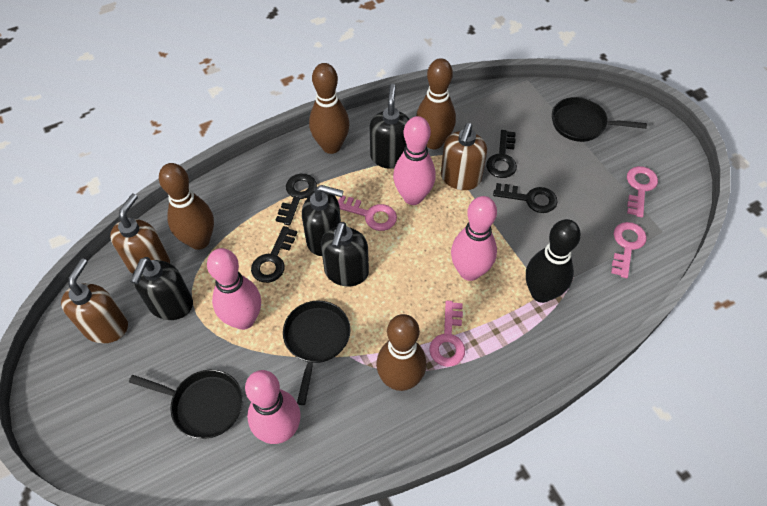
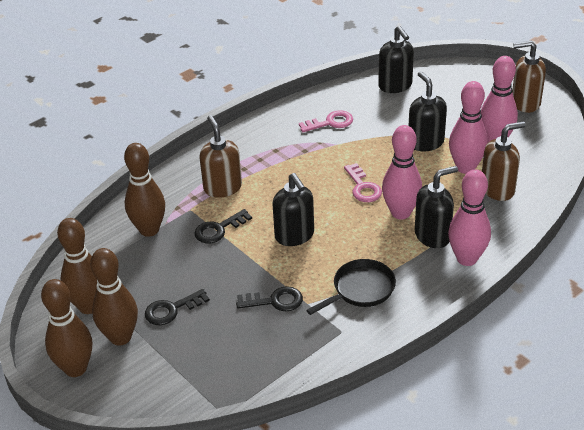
black bowling pin: 1 -> 0
black key: 4 -> 3
black pan: 3 -> 1
pink key: 4 -> 2

